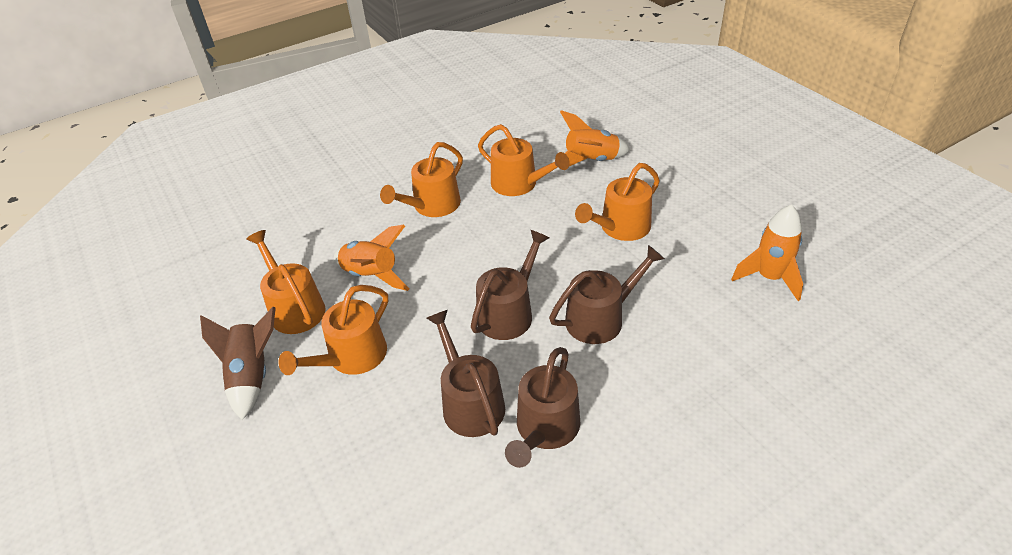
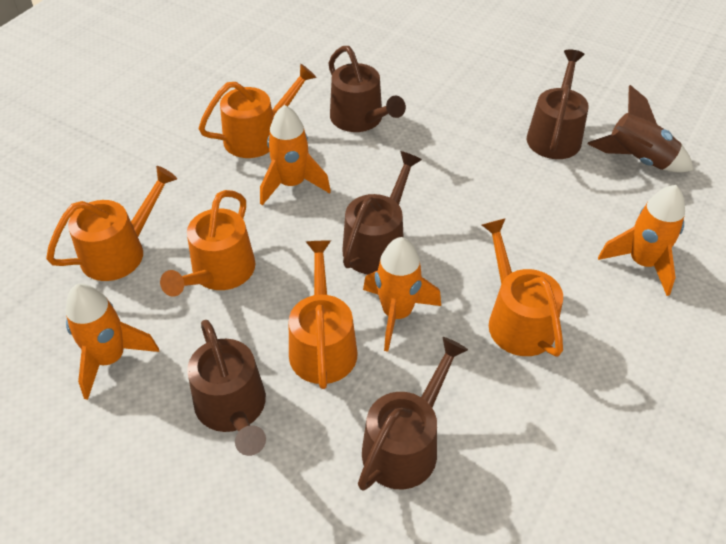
brown watering can: 4 -> 5
orange rocket: 3 -> 4

